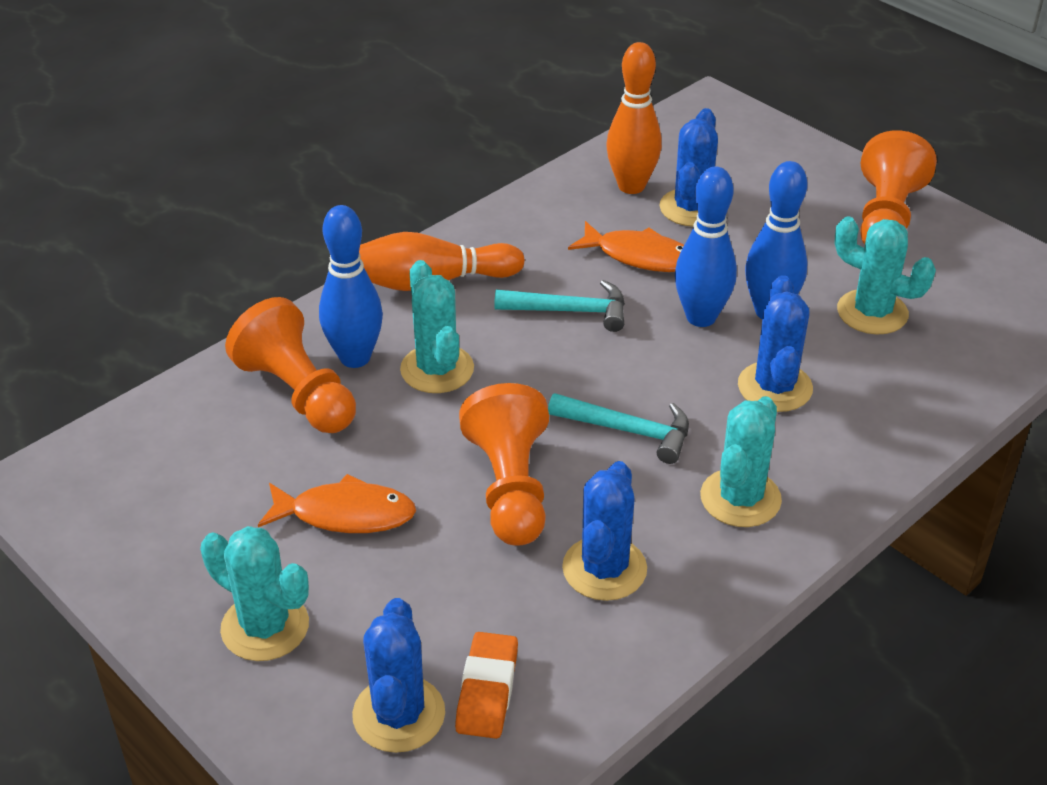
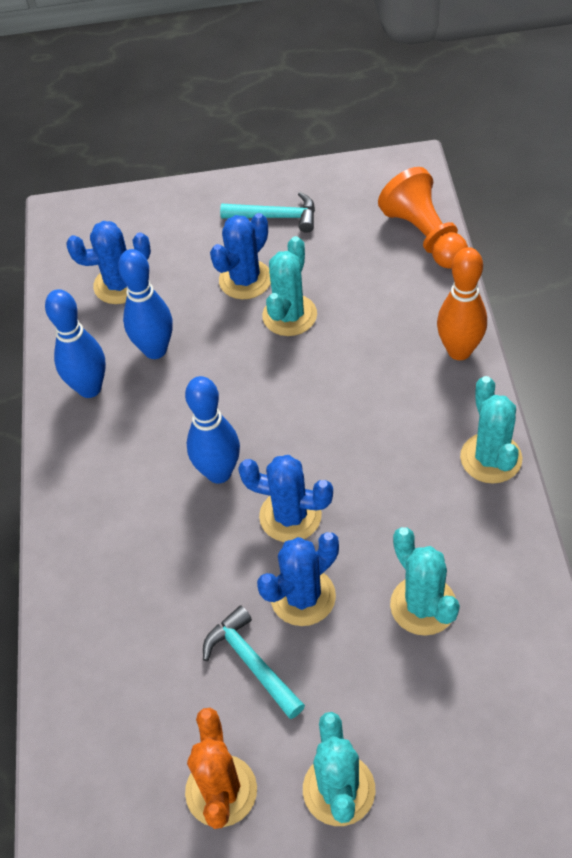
orange bowling pin: 2 -> 1
orange cactus: 0 -> 1
orange eraser: 1 -> 0
orange fish: 2 -> 0
orange pawn: 3 -> 1

